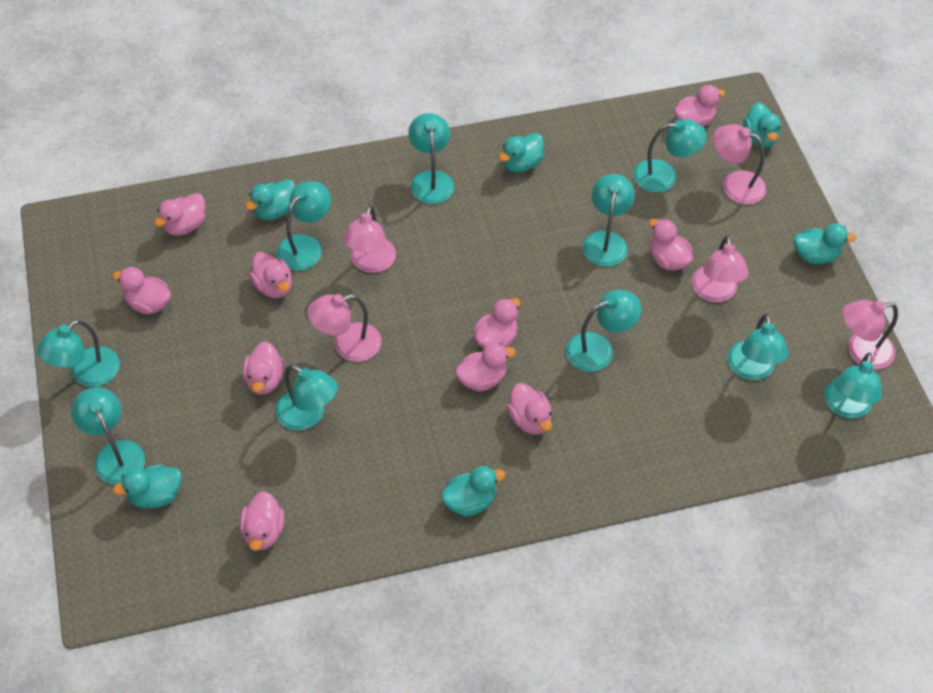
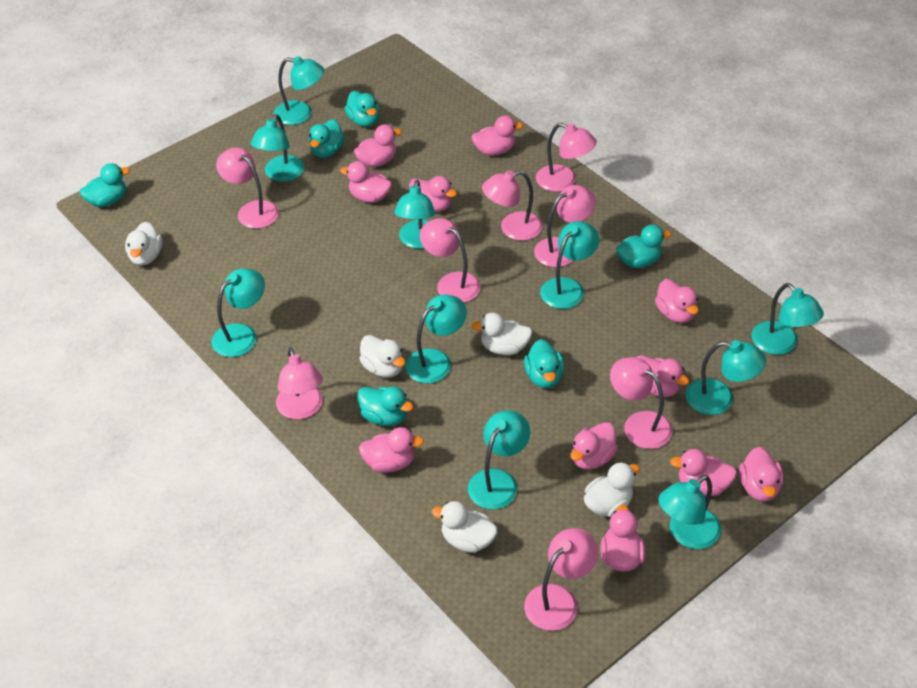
pink duck: 10 -> 11
pink lamp: 5 -> 8
white duck: 0 -> 5

